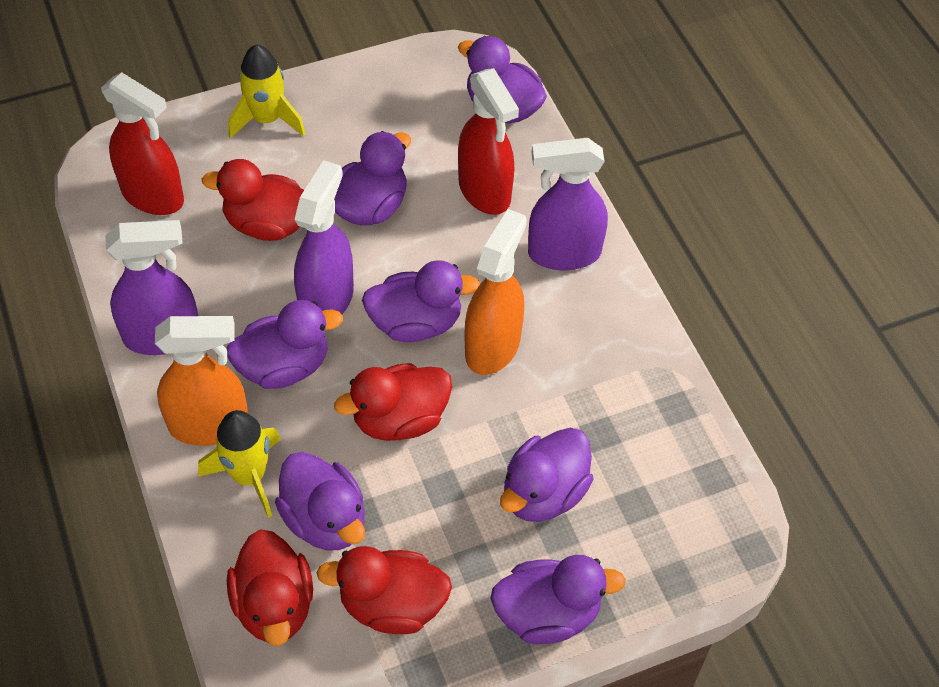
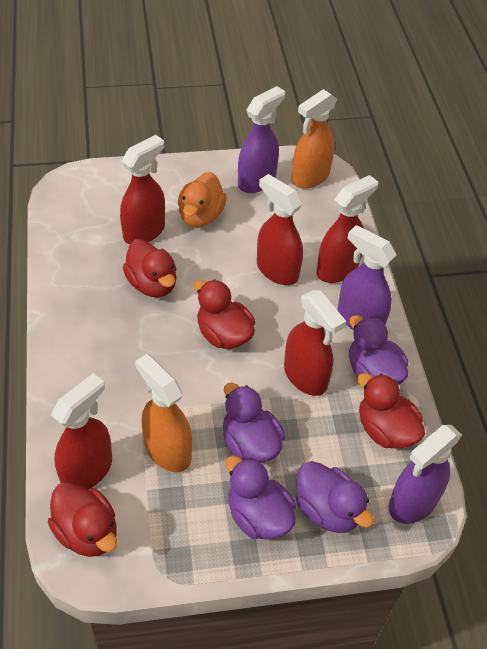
orange duck: 0 -> 1
purple duck: 7 -> 4
red spray bottle: 2 -> 5
yellow rocket: 2 -> 0

